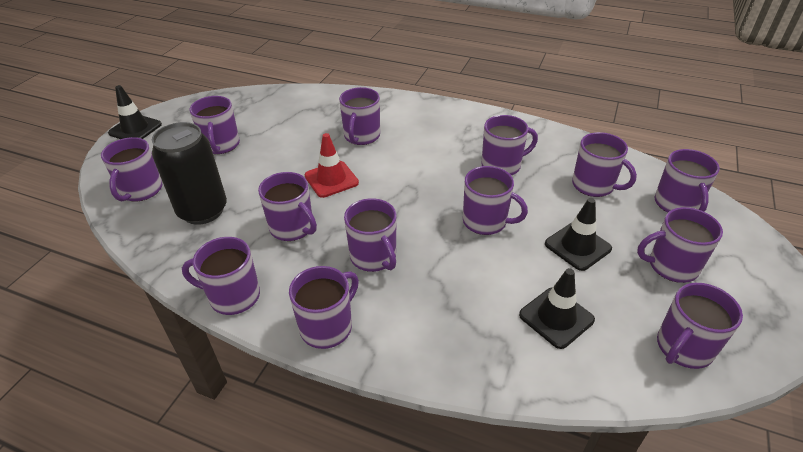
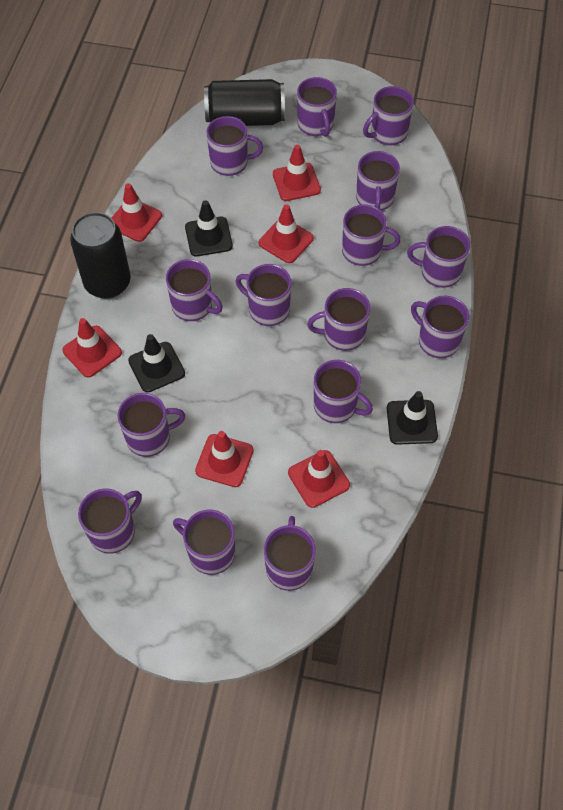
black can: 1 -> 2
purple mug: 13 -> 15
red traffic cone: 1 -> 6

